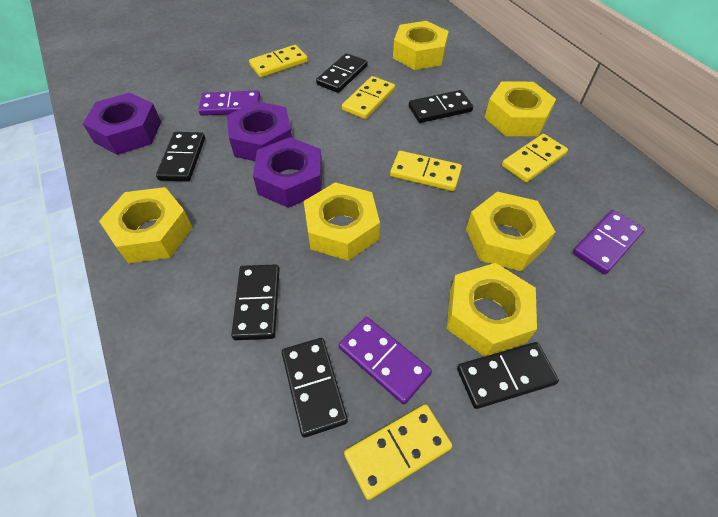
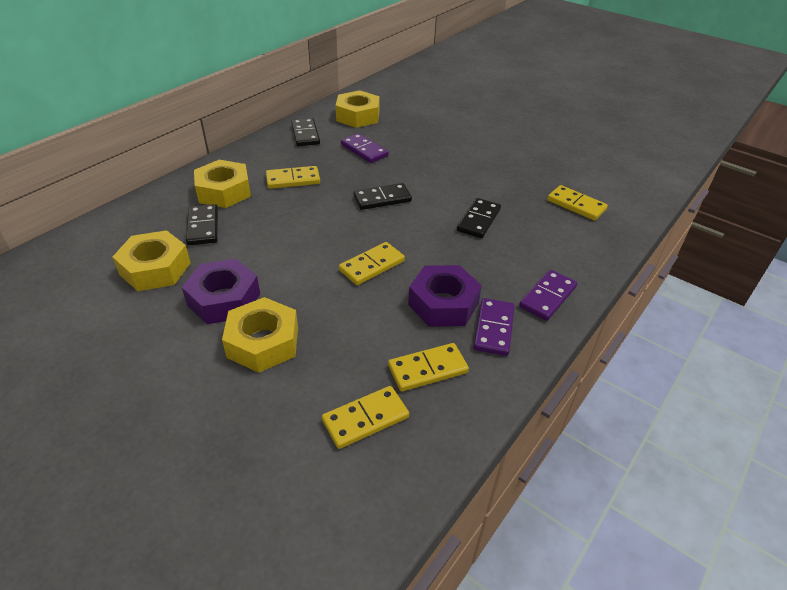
black domino: 6 -> 4
purple nut: 3 -> 2
yellow nut: 6 -> 4

